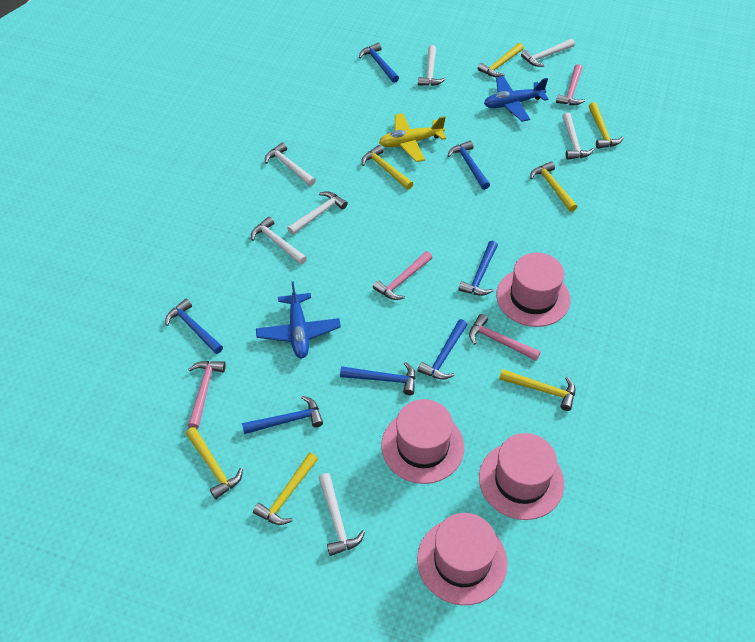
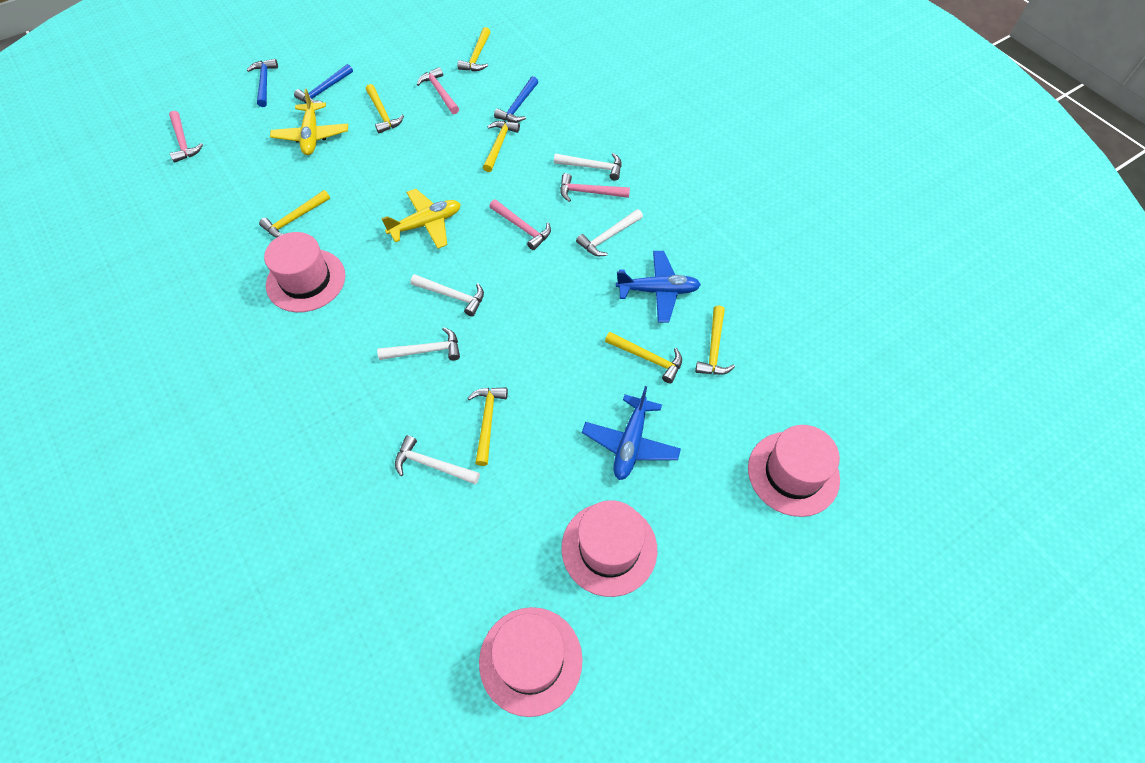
blue hammer: 7 -> 3
white hammer: 7 -> 5
yellow plane: 1 -> 2

